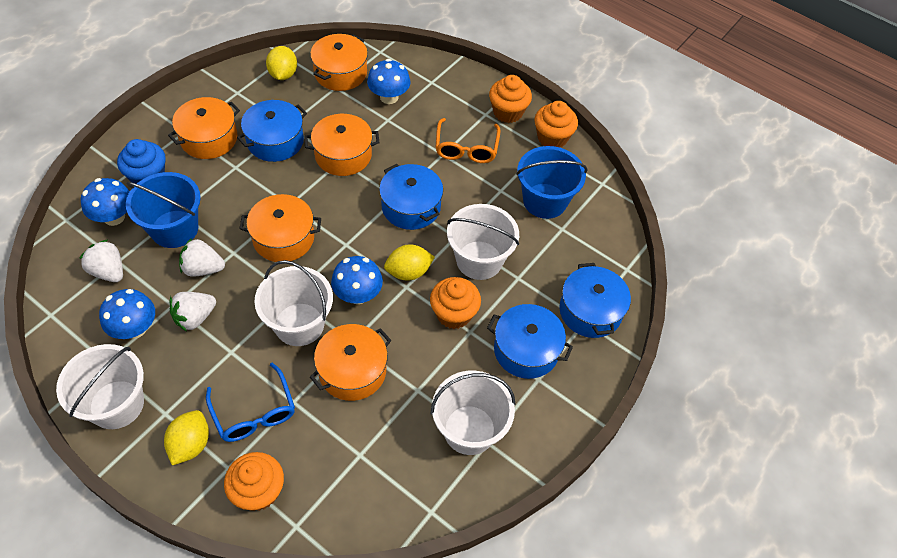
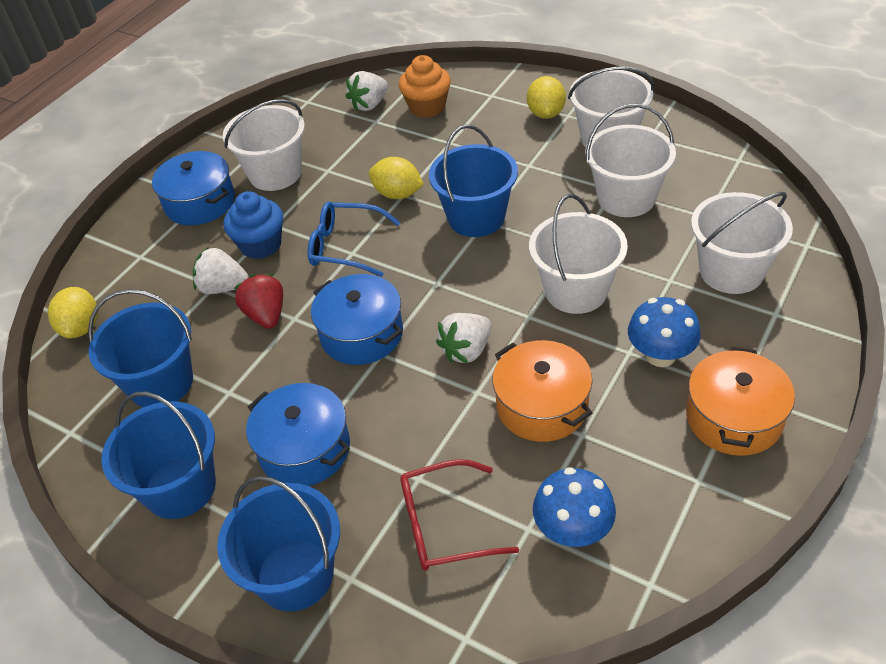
blue bucket: 2 -> 4
blue mushroom: 4 -> 2
blue pot: 4 -> 3
orange cupcake: 4 -> 1
orange glasses: 1 -> 0
orange pot: 5 -> 2
red glasses: 0 -> 1
red strawberry: 0 -> 1
white bucket: 4 -> 5

